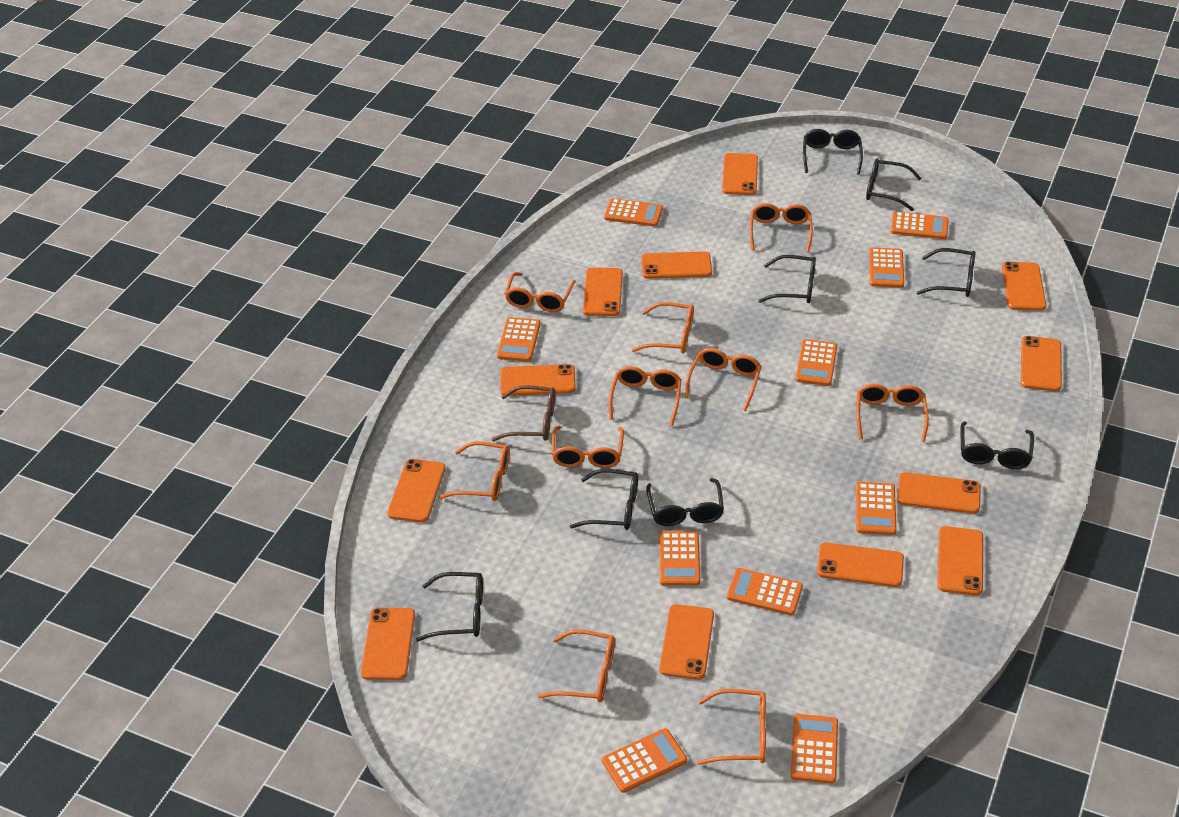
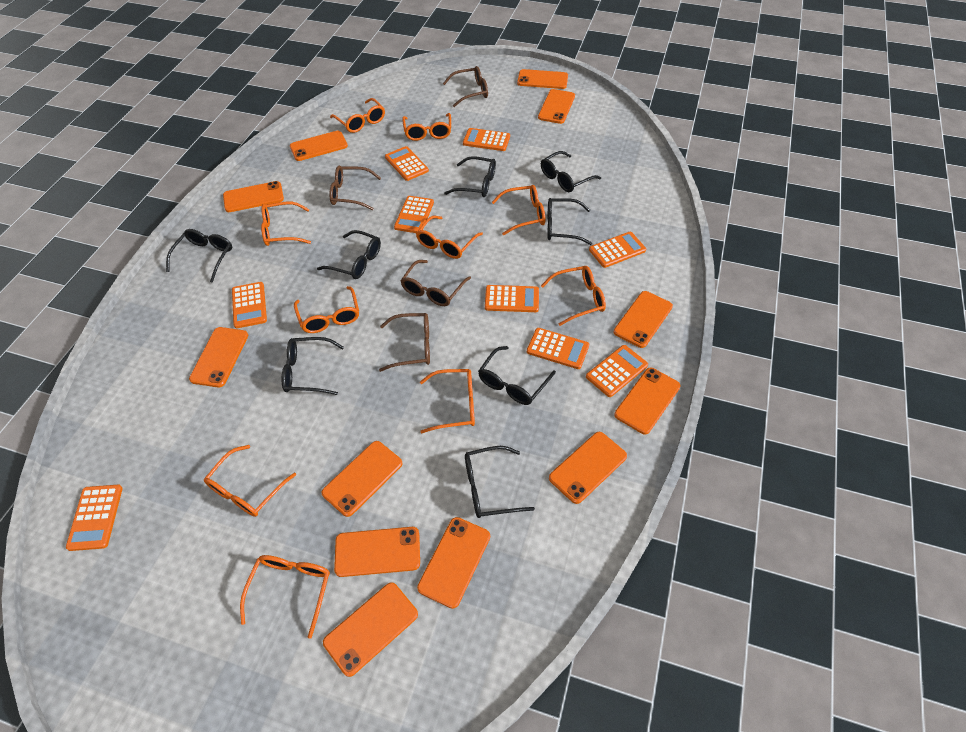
brown glasses: 1 -> 4
orange calculator: 10 -> 9

